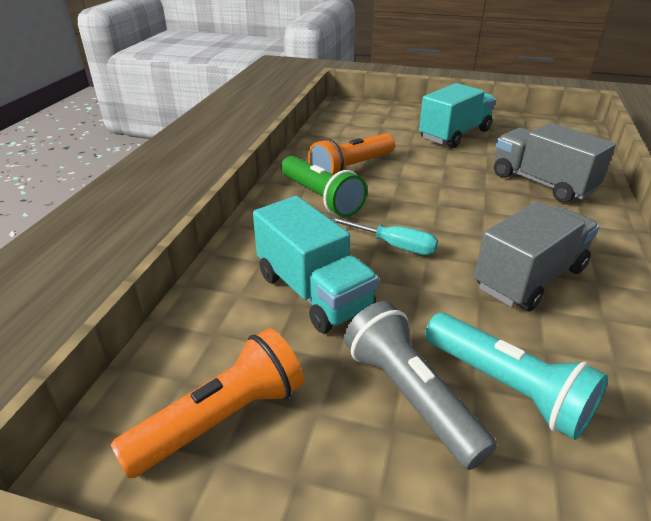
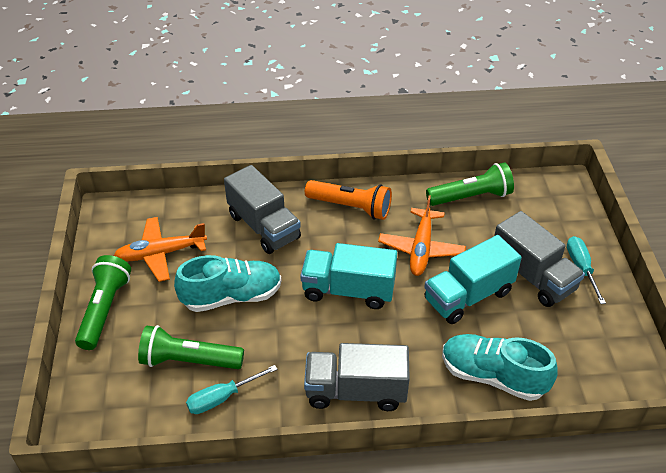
green flashlight: 1 -> 3
grey flashlight: 1 -> 0
grey truck: 2 -> 3
orange flashlight: 2 -> 1
orange plane: 0 -> 2
turquoise flashlight: 1 -> 0
turquoise screwdriver: 1 -> 2
turquoise shoe: 0 -> 2

